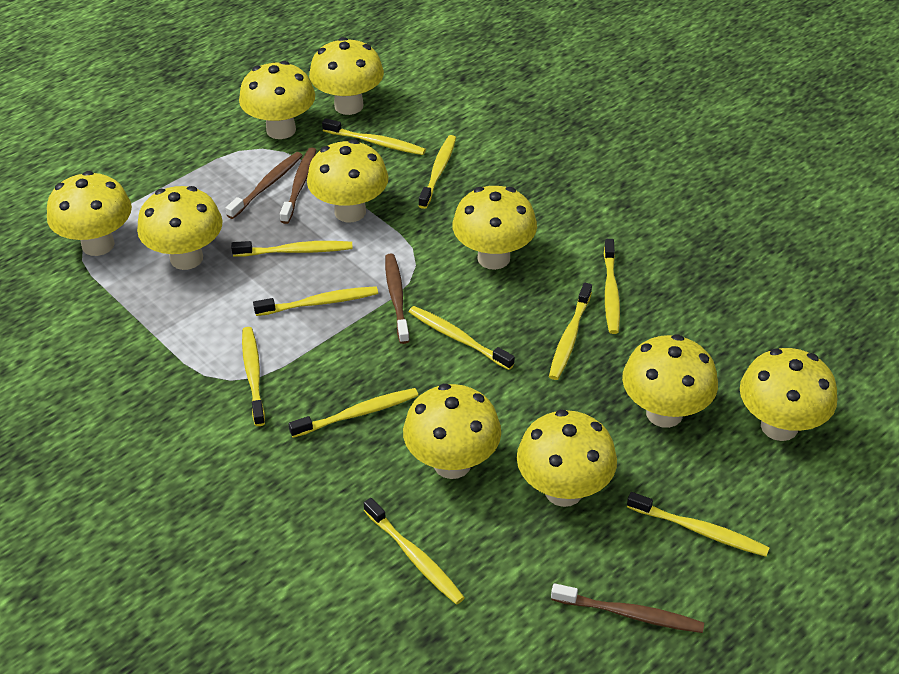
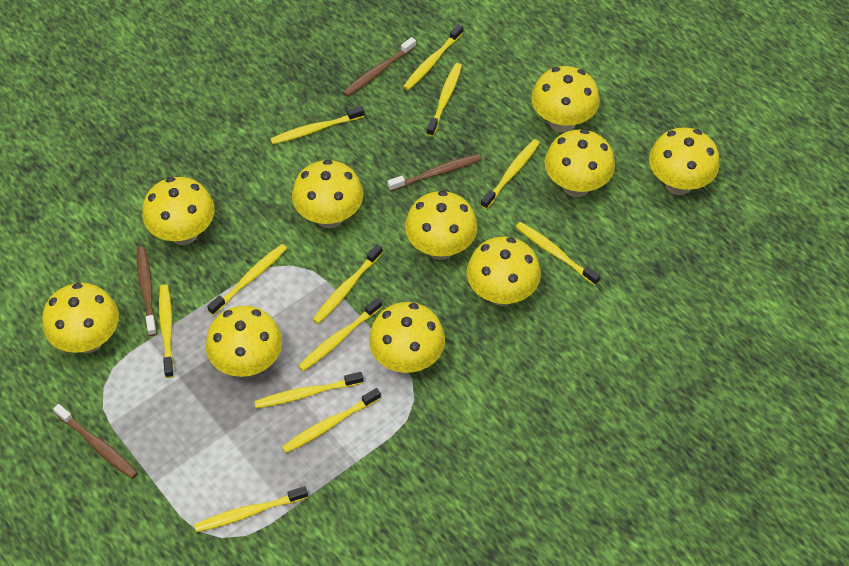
yellow toothbrush: 11 -> 12

